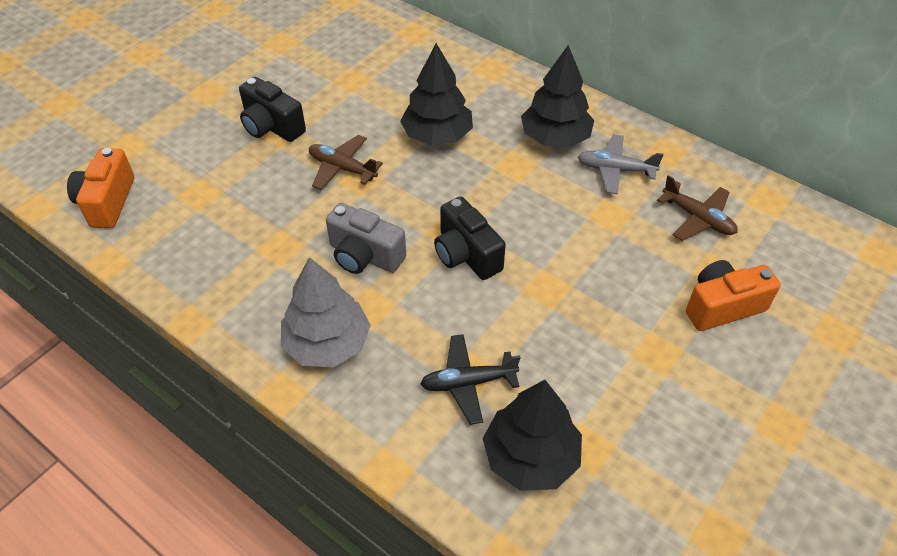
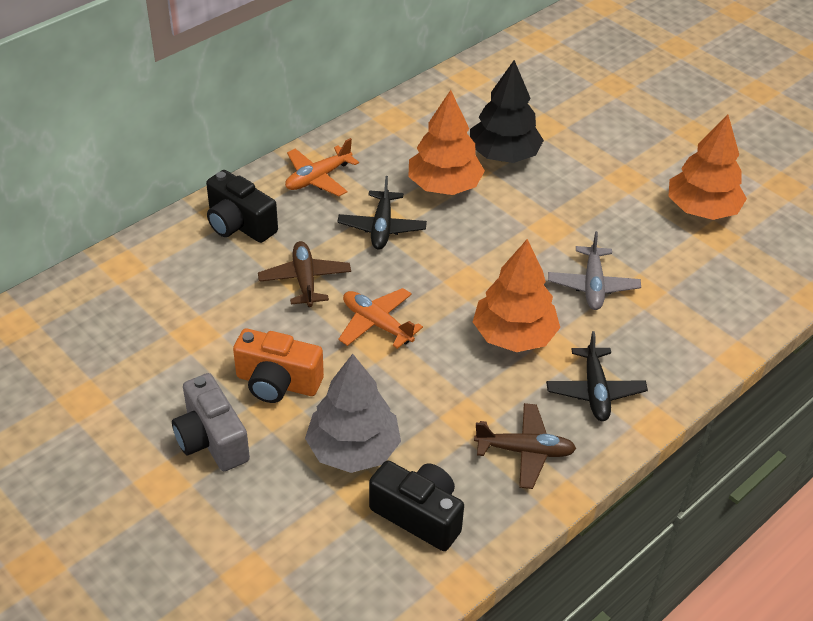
black plane: 1 -> 2
black tree: 3 -> 1
orange camera: 2 -> 1
orange plane: 0 -> 2
orange tree: 0 -> 3

